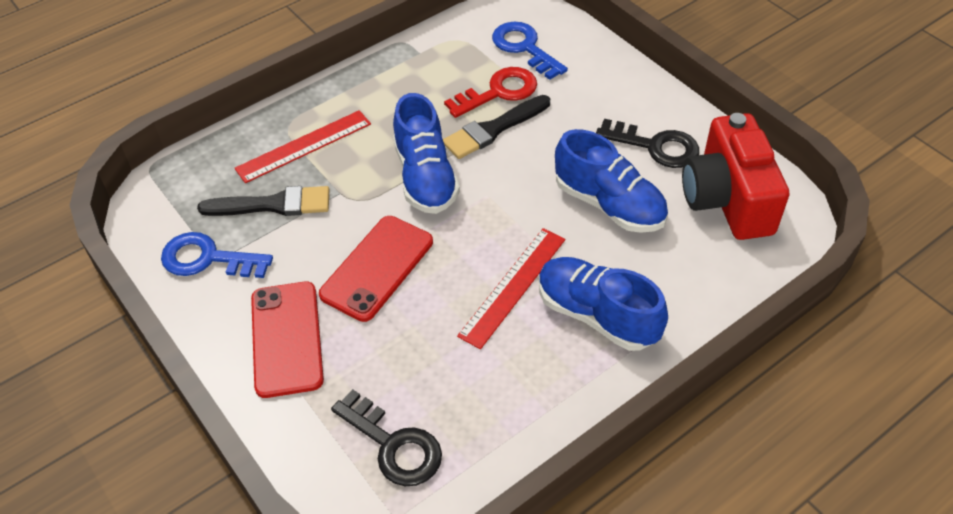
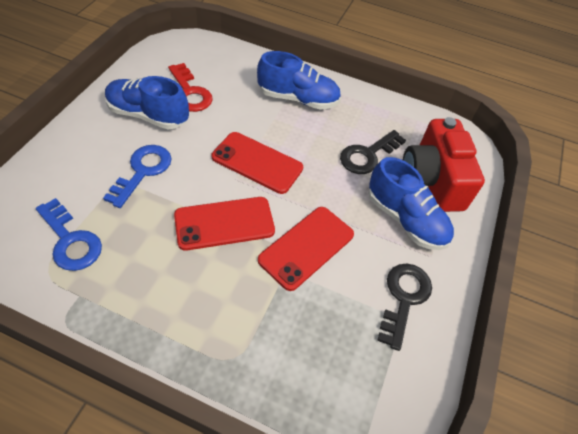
black brush: 2 -> 0
red phone: 2 -> 3
red ruler: 2 -> 0

